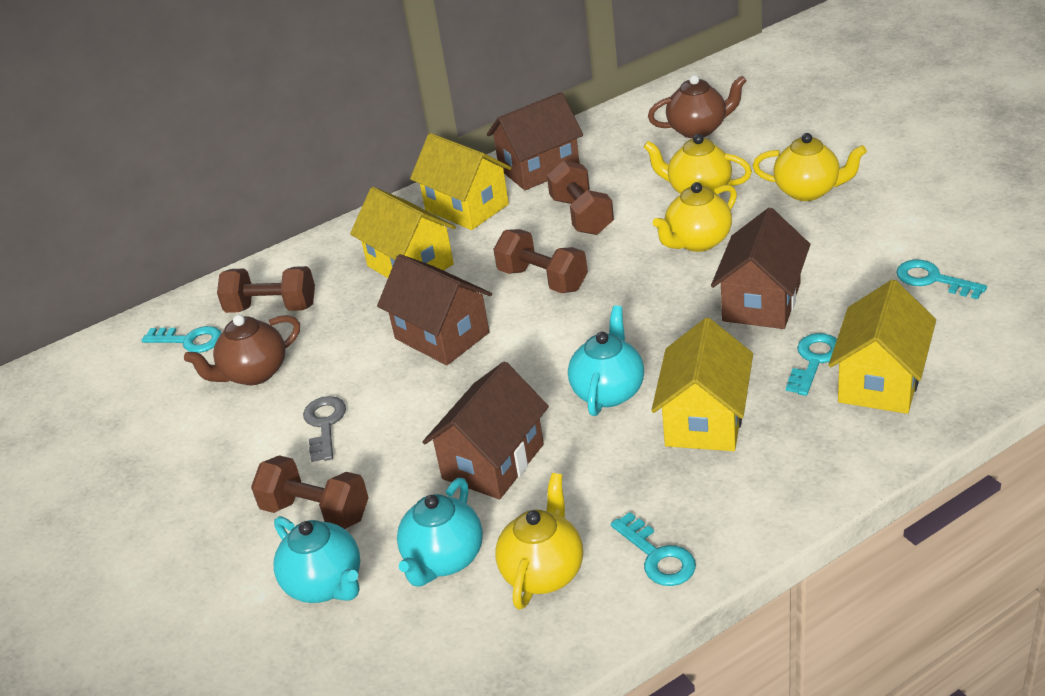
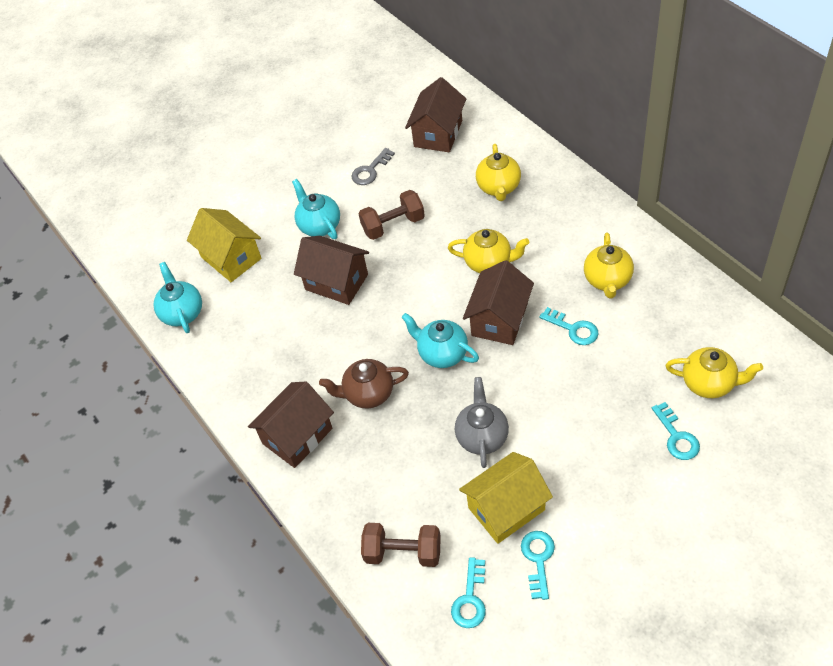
brown dumbbell: 4 -> 2
brown teapot: 2 -> 1
grey teapot: 0 -> 1
yellow house: 4 -> 2

